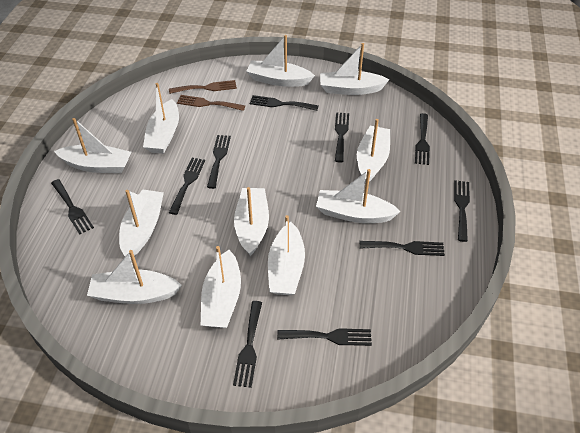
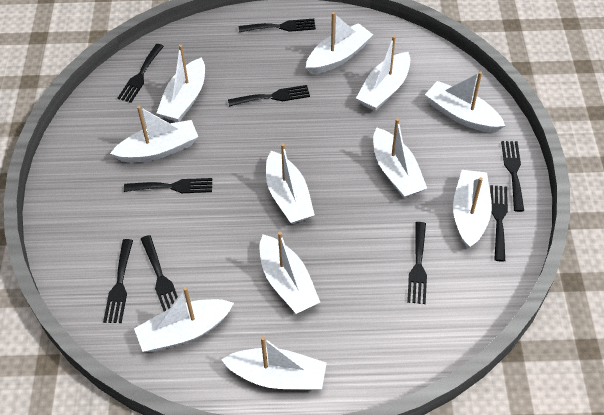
black fork: 10 -> 9
brown fork: 2 -> 0

